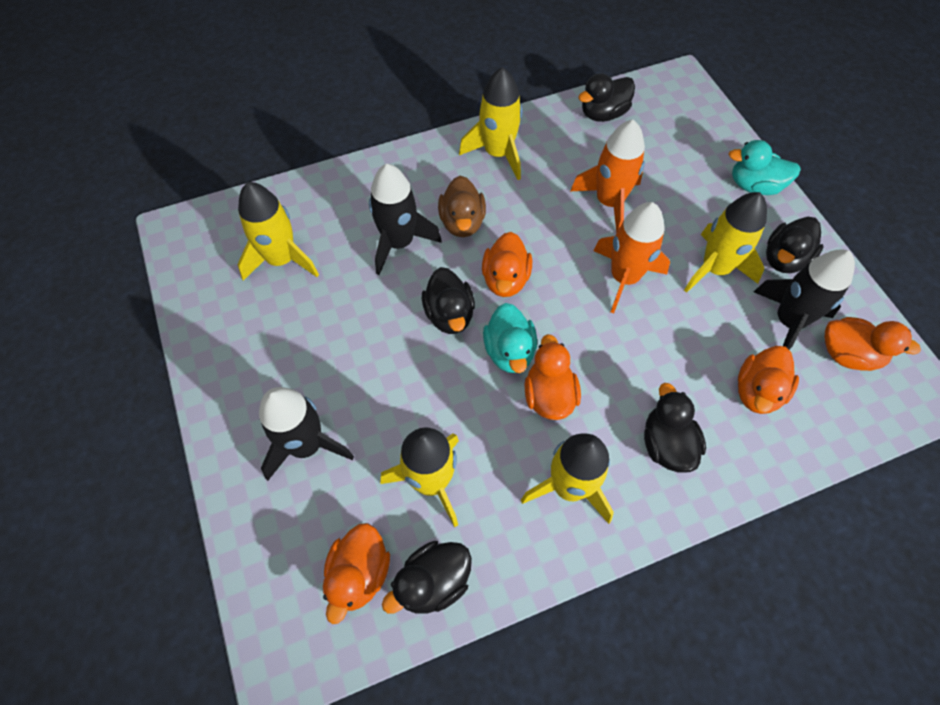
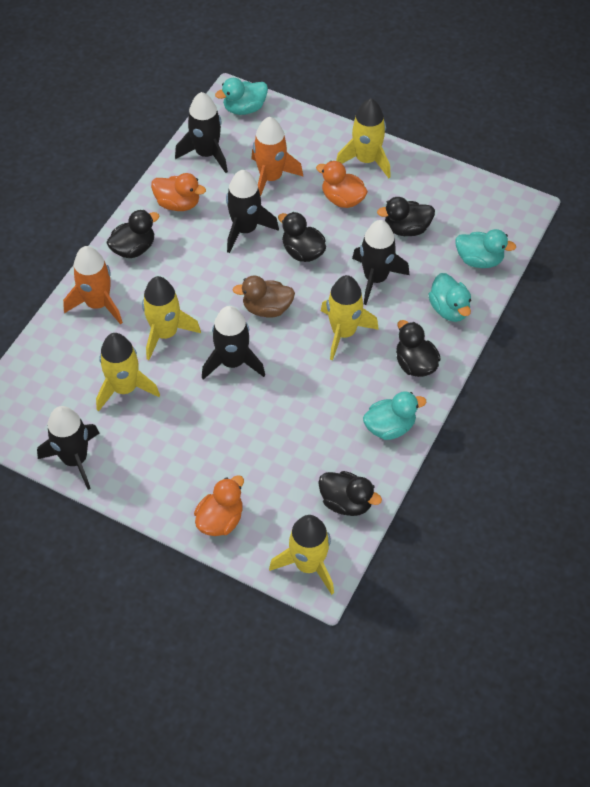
black rocket: 3 -> 5
orange duck: 5 -> 3
turquoise duck: 2 -> 4

